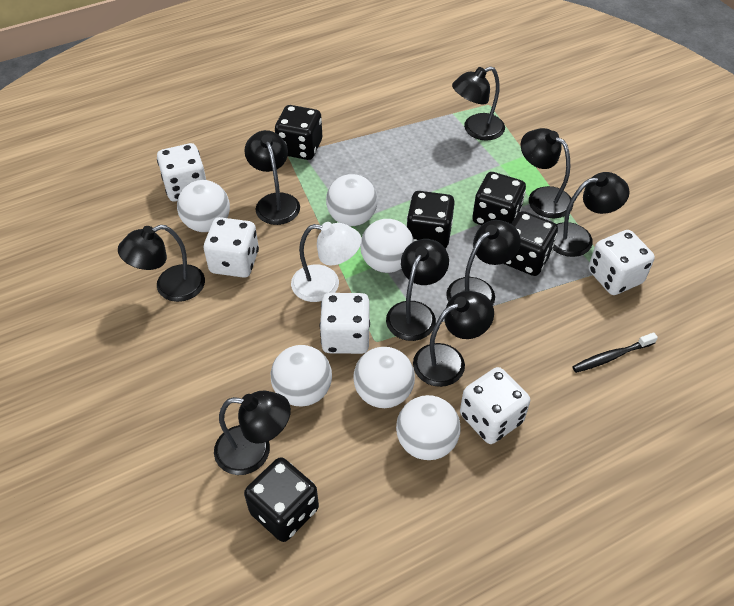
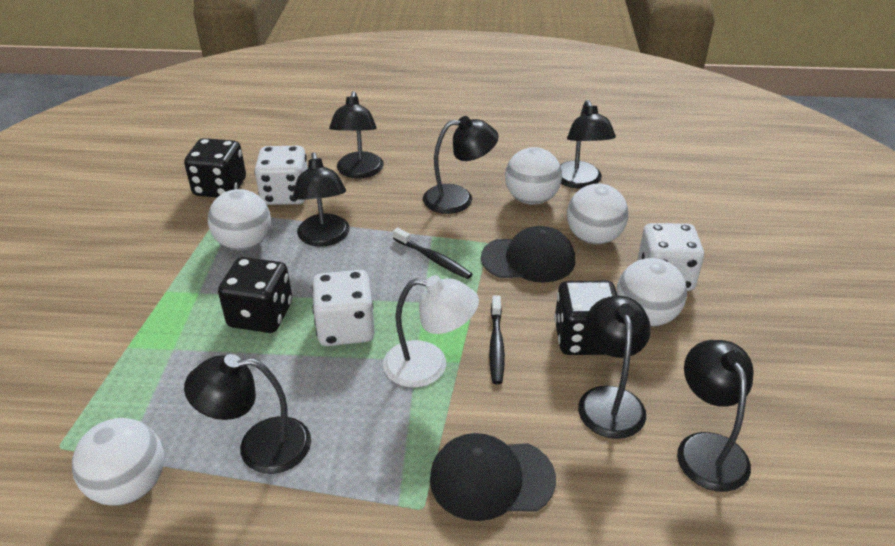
black cap: 0 -> 2
black dice: 5 -> 3
black lamp: 9 -> 7
black toothbrush: 1 -> 2
white ball: 6 -> 5
white dice: 5 -> 3

